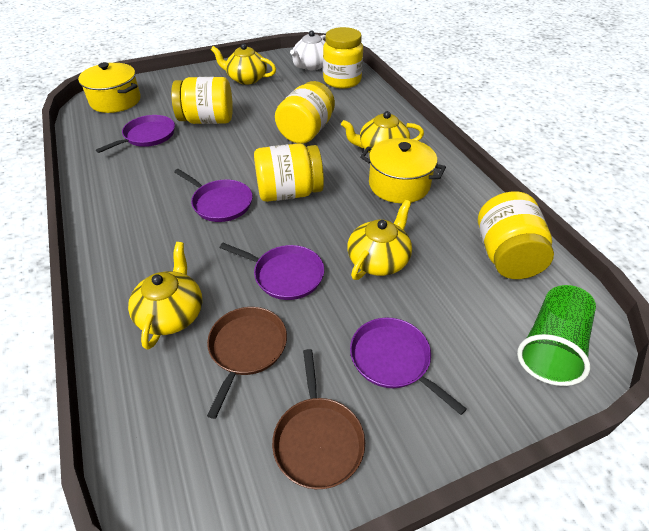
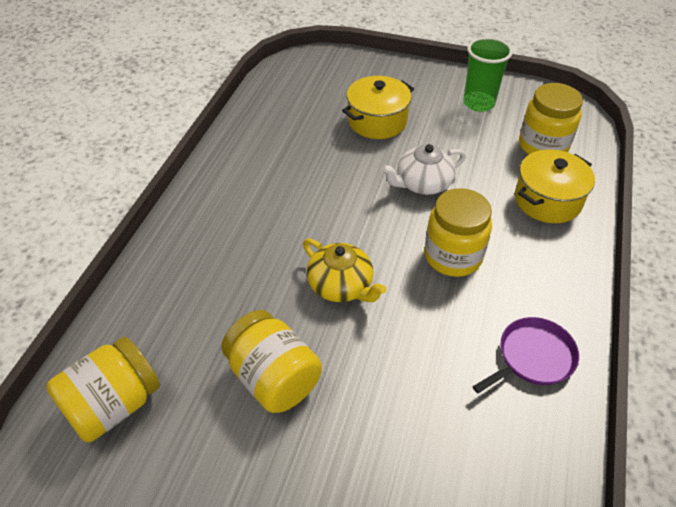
brown pan: 2 -> 0
purple pan: 4 -> 1
yellow jar: 5 -> 4
yellow teapot: 4 -> 1

